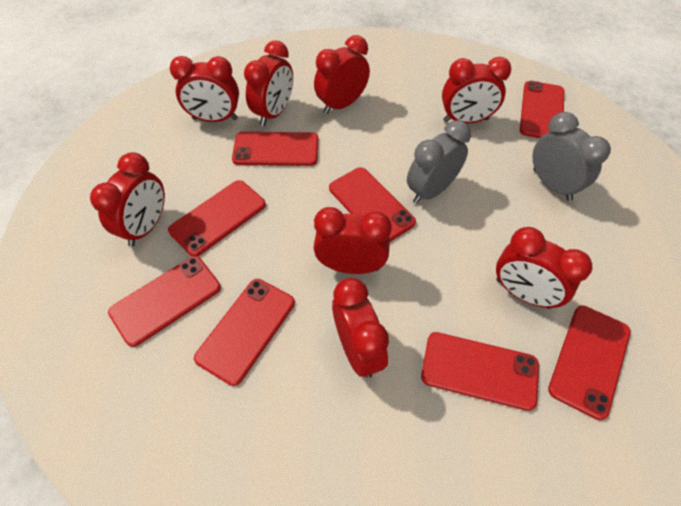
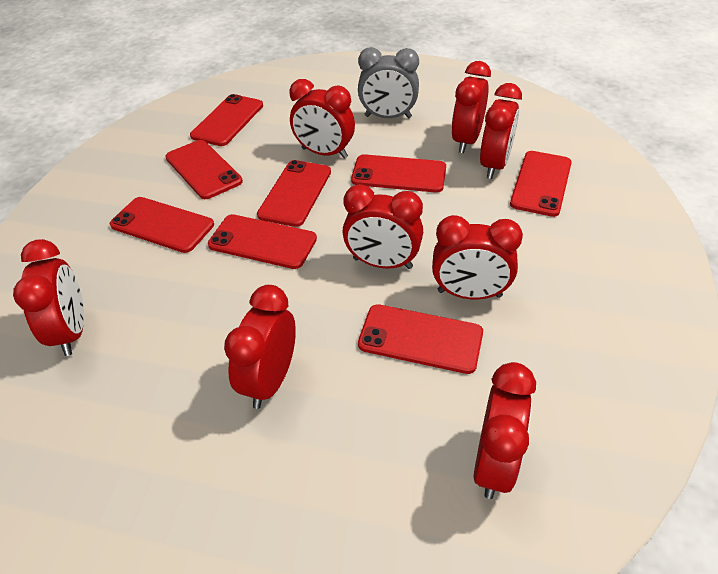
grey clock: 2 -> 1

